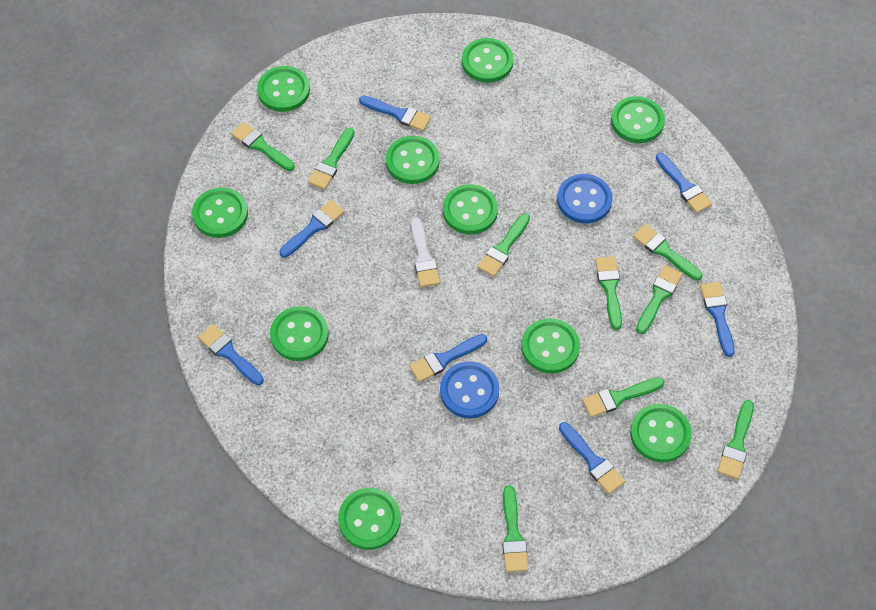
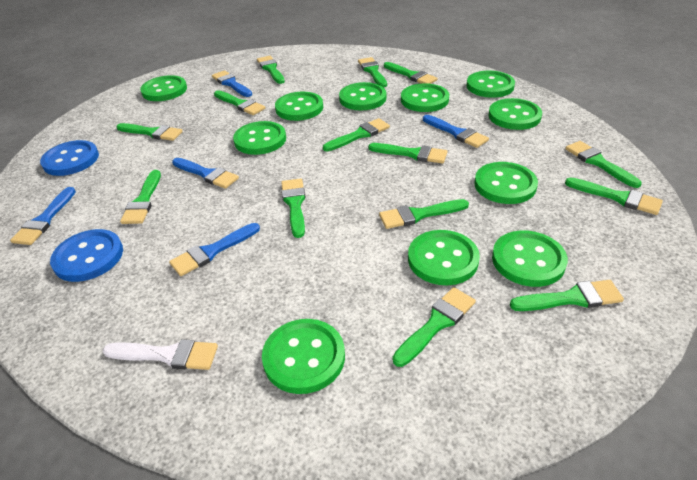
blue brush: 7 -> 5
green brush: 9 -> 14
green button: 10 -> 11

